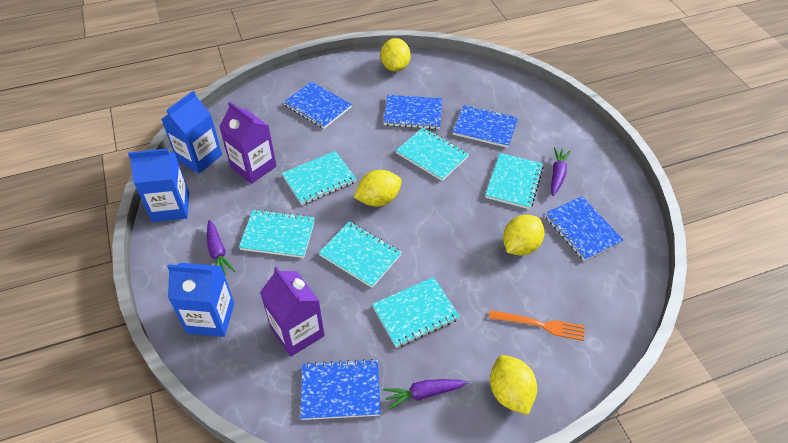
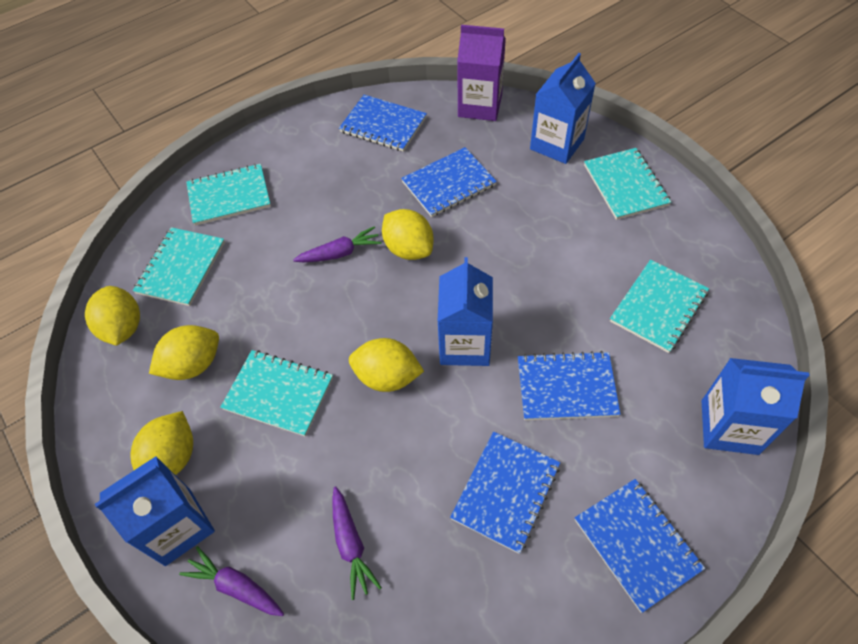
blue carton: 3 -> 4
orange fork: 1 -> 0
purple carton: 2 -> 1
turquoise notebook: 6 -> 5
yellow lemon: 4 -> 5

